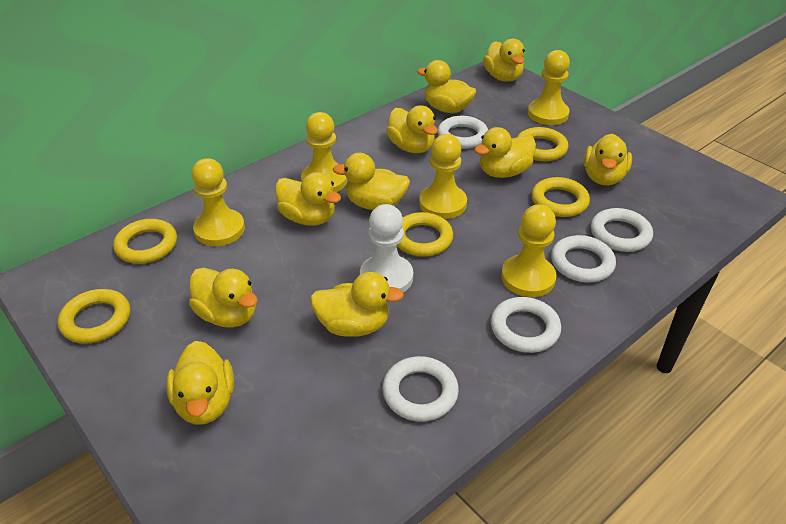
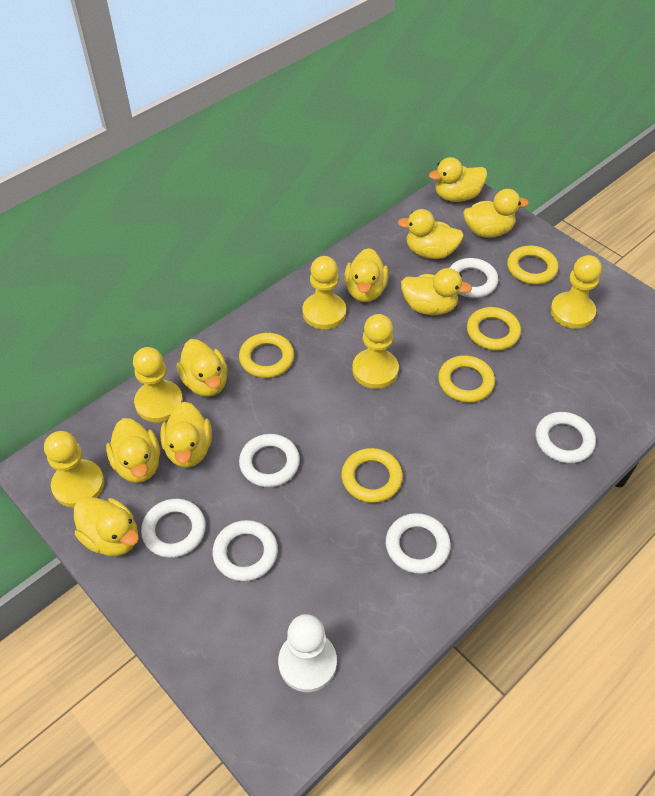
white ring: 5 -> 6
yellow duck: 10 -> 9

